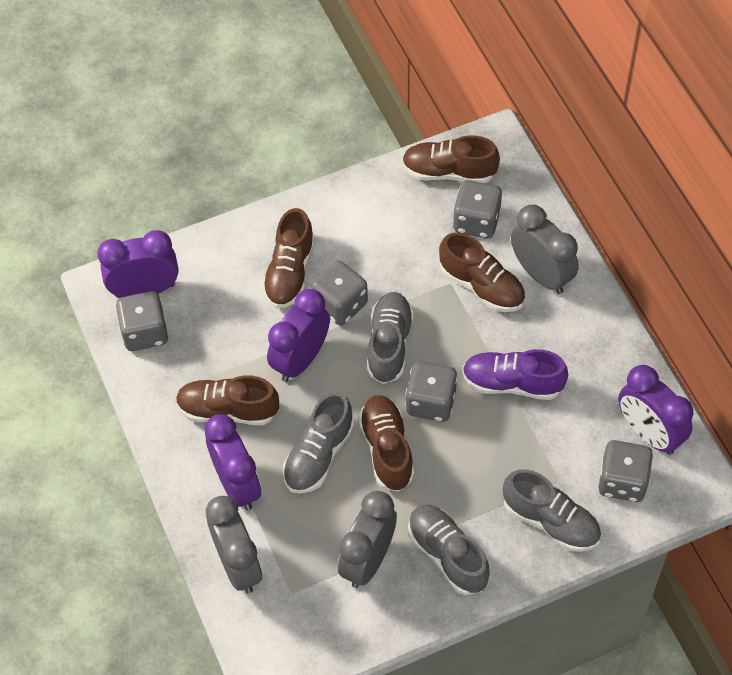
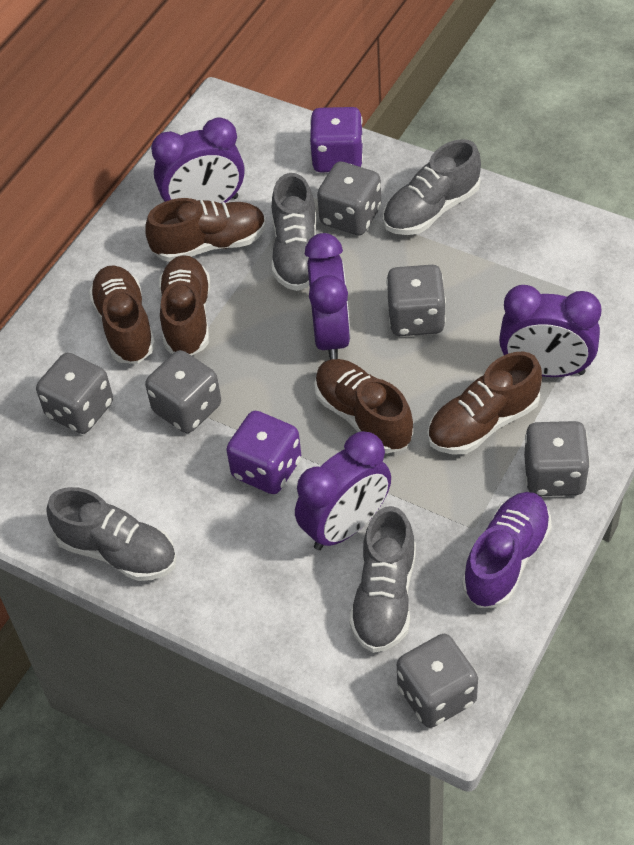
grey clock: 3 -> 0
grey dice: 5 -> 6
purple dice: 0 -> 2

